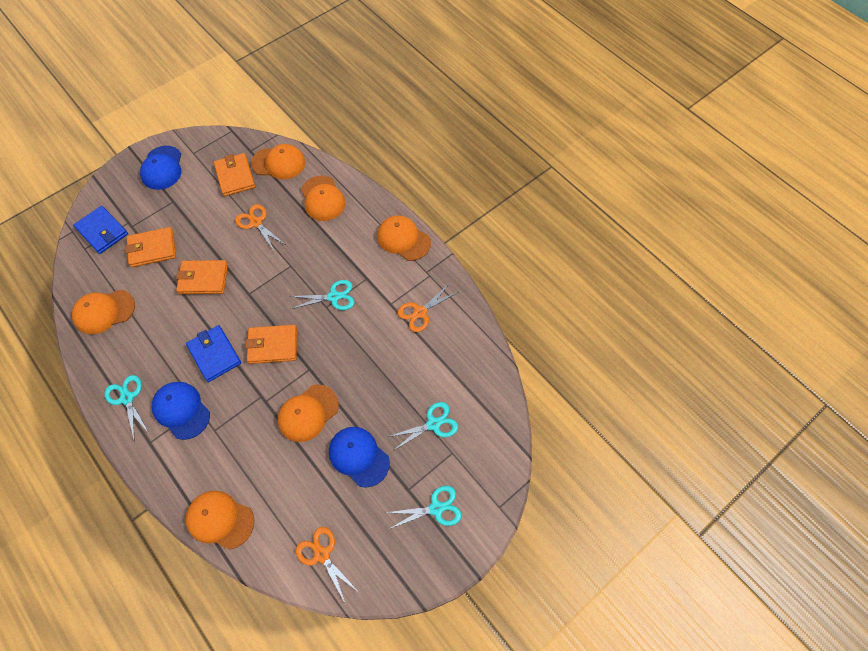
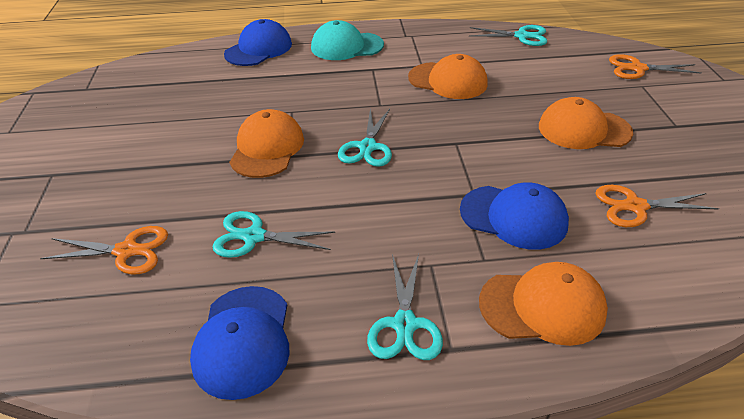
blue wallet: 2 -> 0
orange cap: 6 -> 4
orange wallet: 4 -> 0
turquoise cap: 0 -> 1

